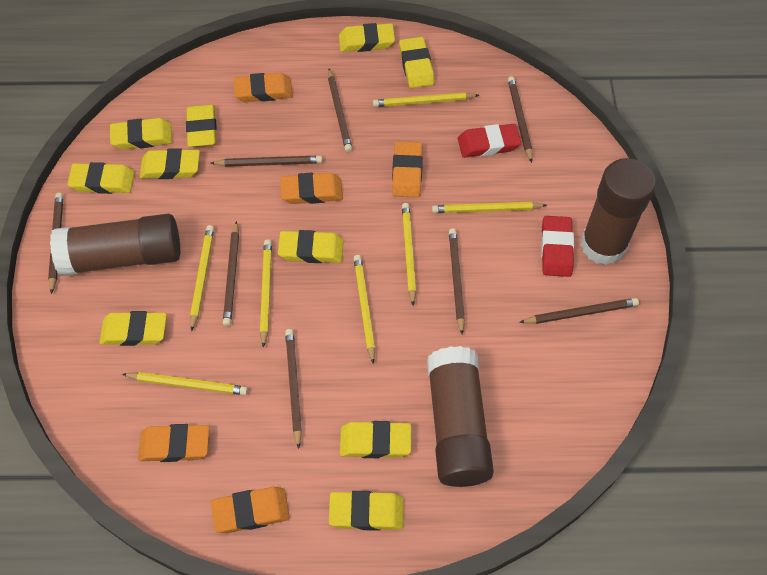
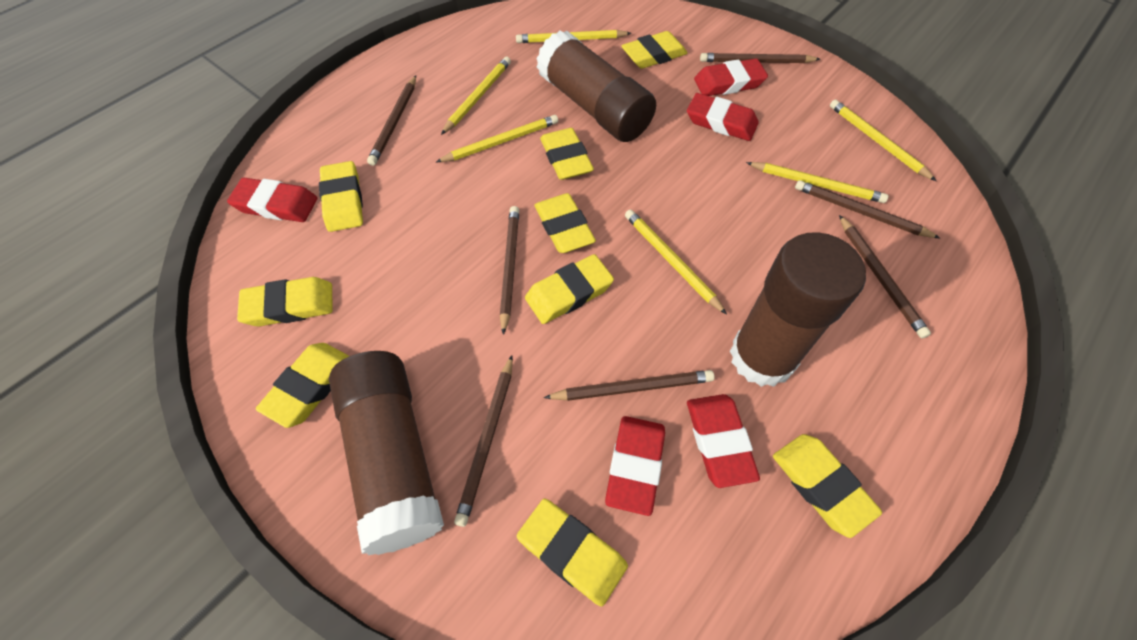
brown pencil: 8 -> 7
orange eraser: 5 -> 0
red eraser: 2 -> 5
yellow eraser: 10 -> 9
yellow pencil: 7 -> 6

